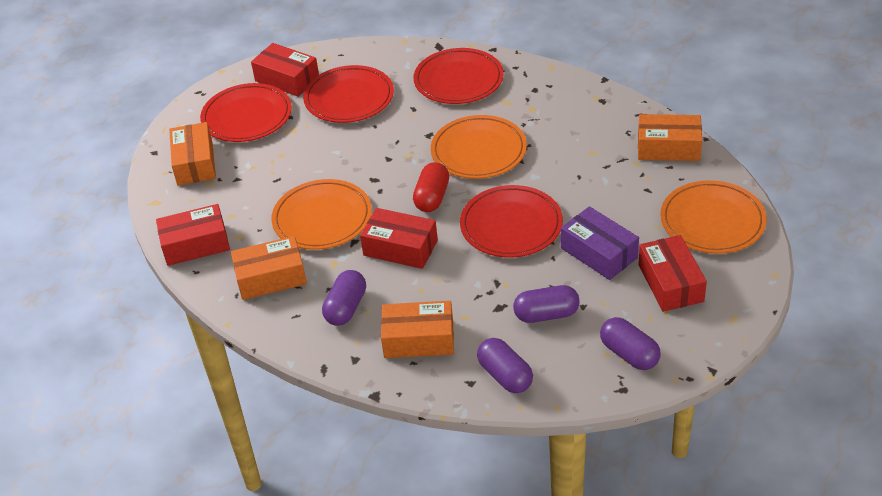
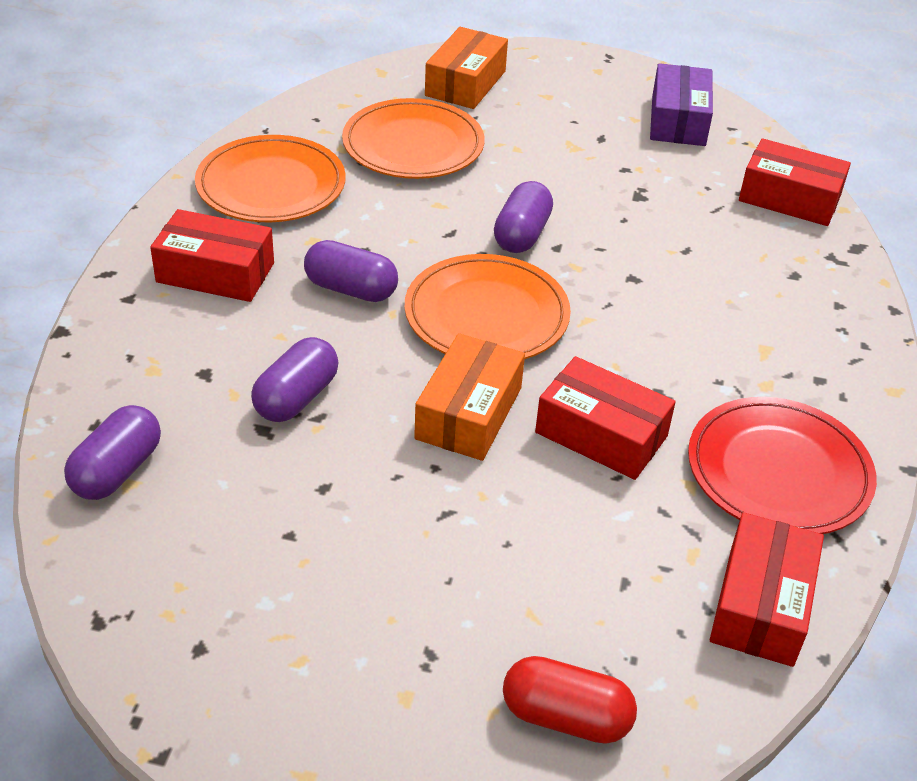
orange box: 4 -> 2
red plate: 4 -> 1

